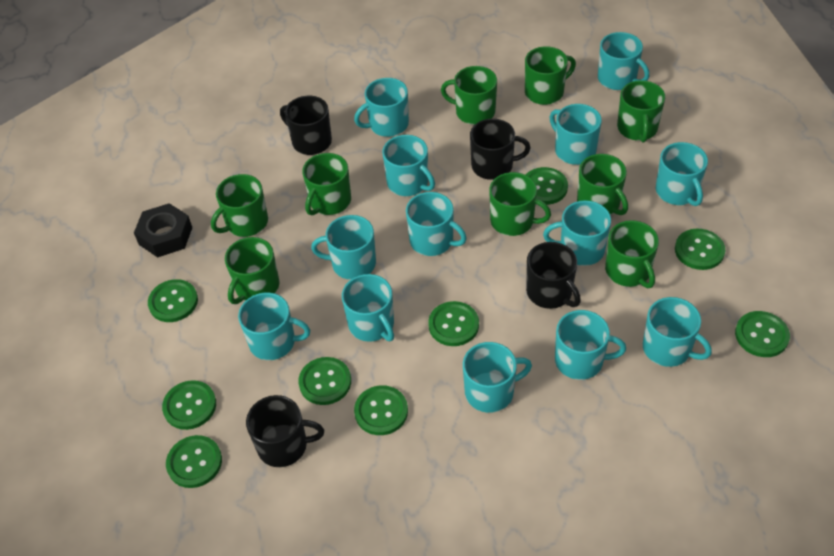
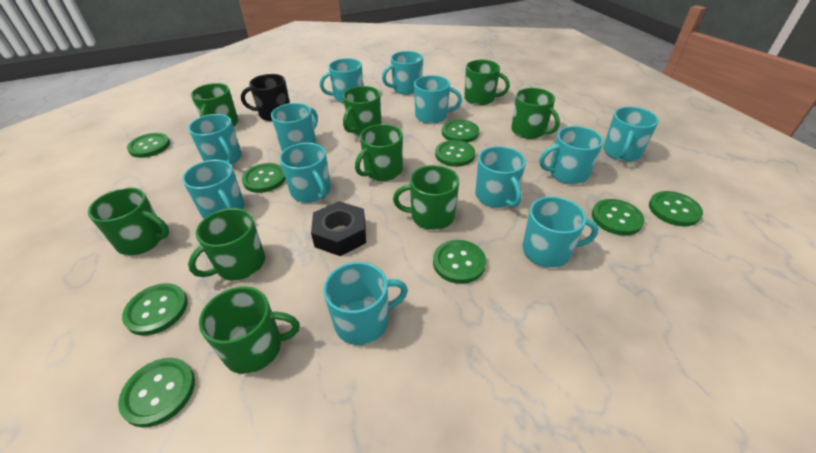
black mug: 4 -> 1
turquoise mug: 13 -> 12

